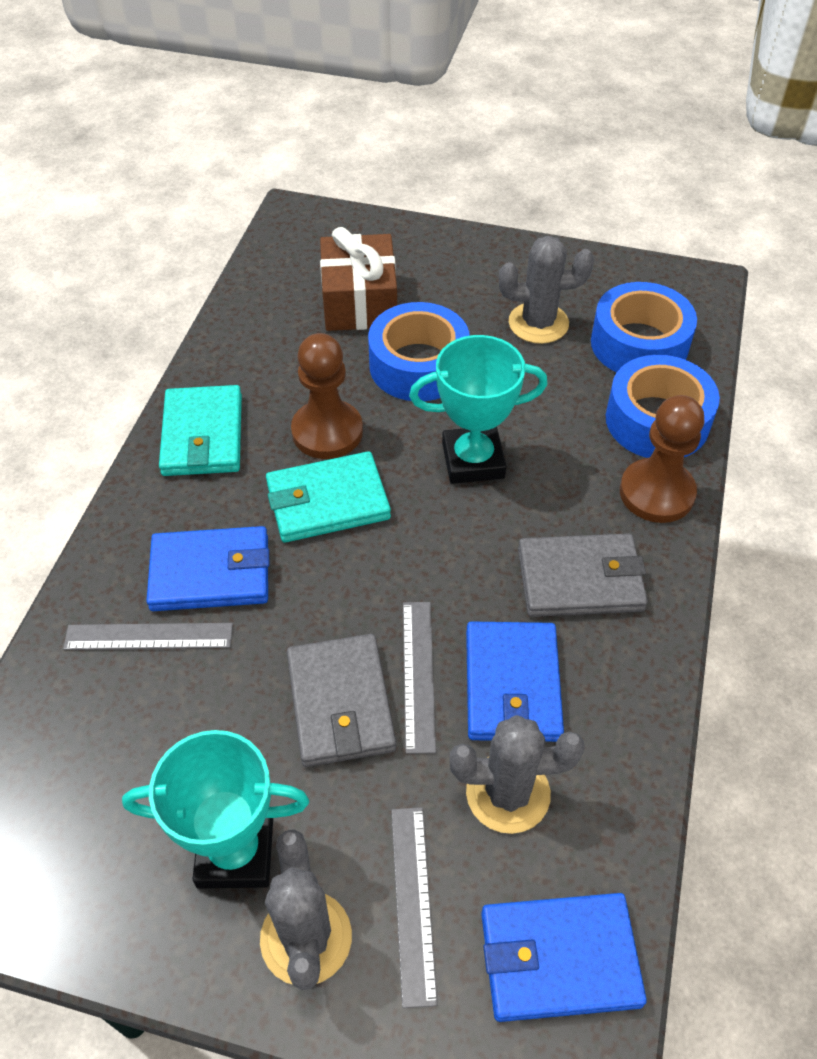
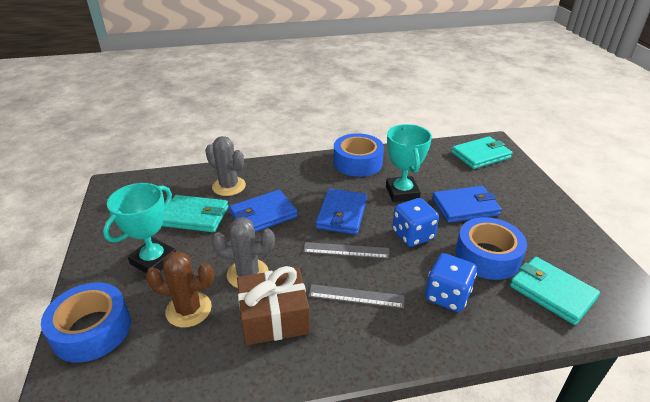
blue dice: 0 -> 2
brown cactus: 0 -> 1
brown pawn: 2 -> 0
grey cactus: 3 -> 2
grey ruler: 3 -> 2
grey wallet: 2 -> 0
turquoise wallet: 2 -> 3

